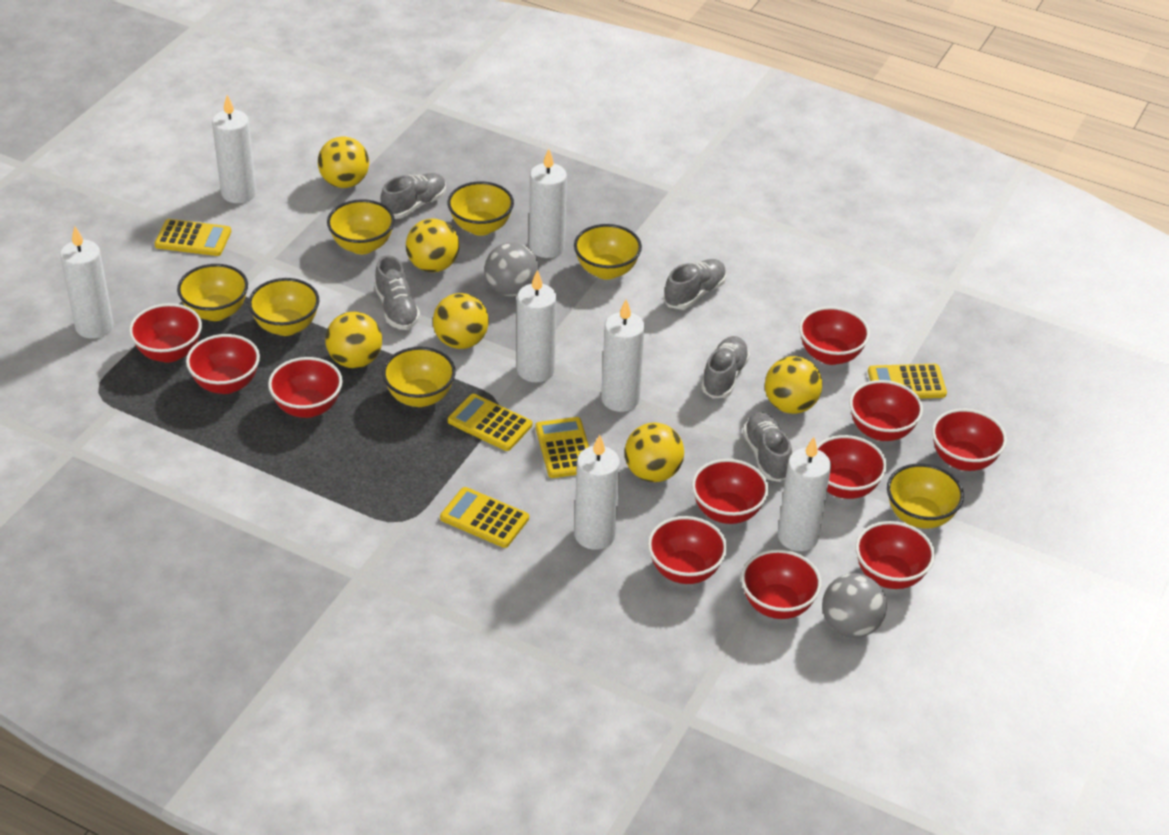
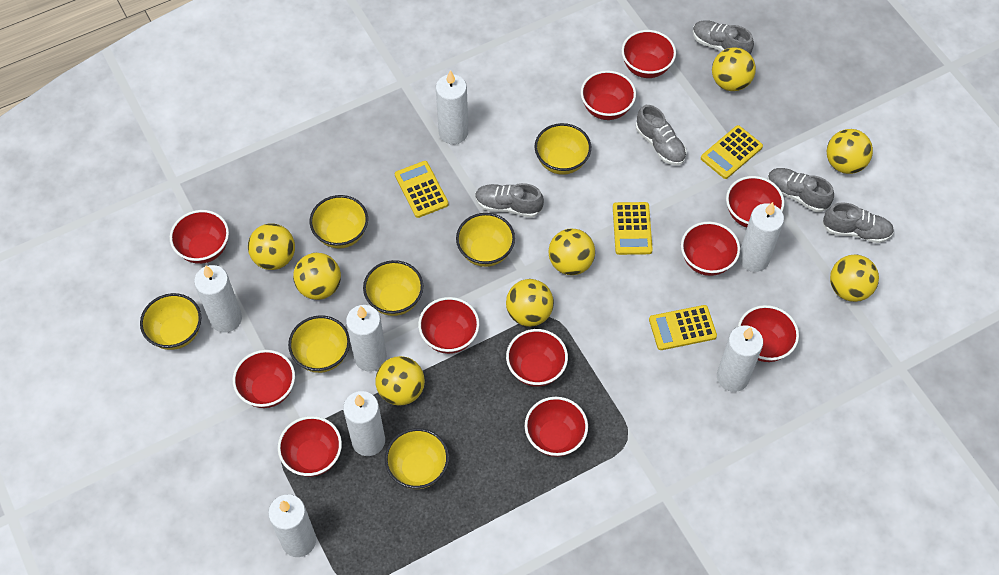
grey ball: 2 -> 0
yellow ball: 6 -> 8
yellow calculator: 5 -> 4

